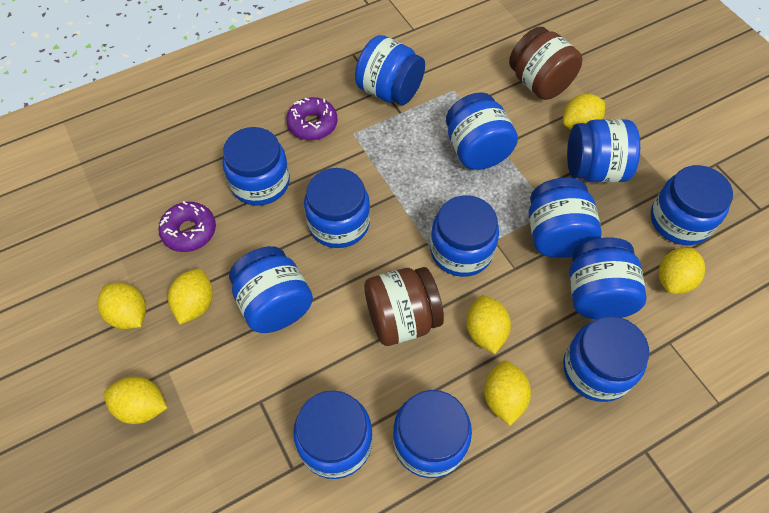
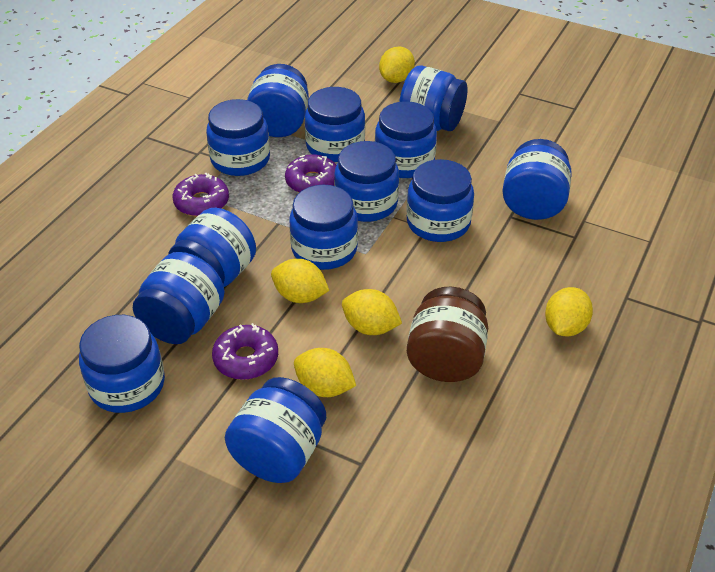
brown jar: 2 -> 1
purple donut: 2 -> 3
yellow lemon: 7 -> 5

